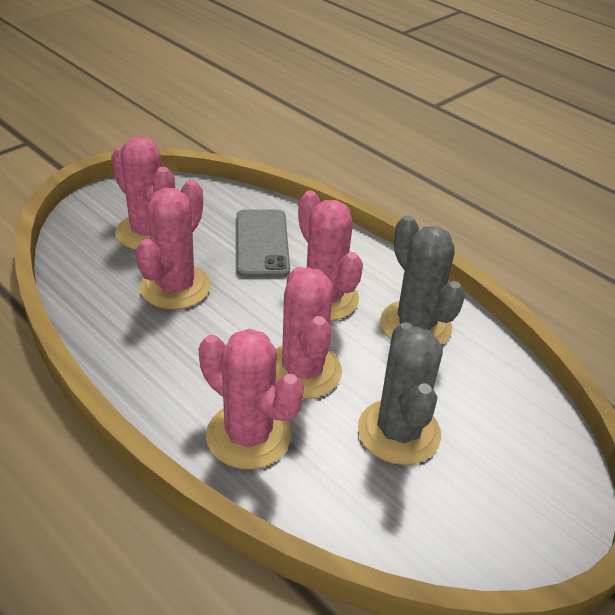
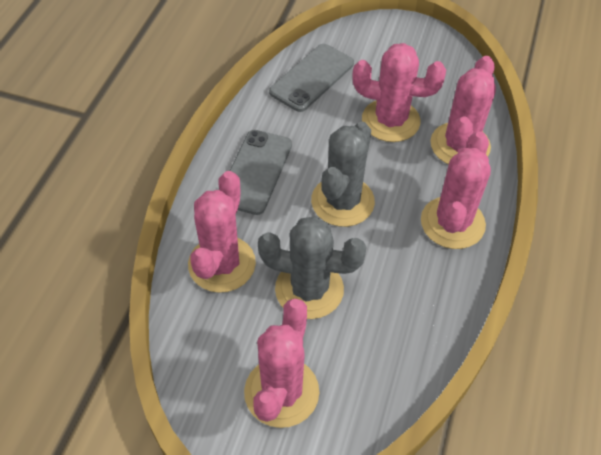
grey phone: 1 -> 2

